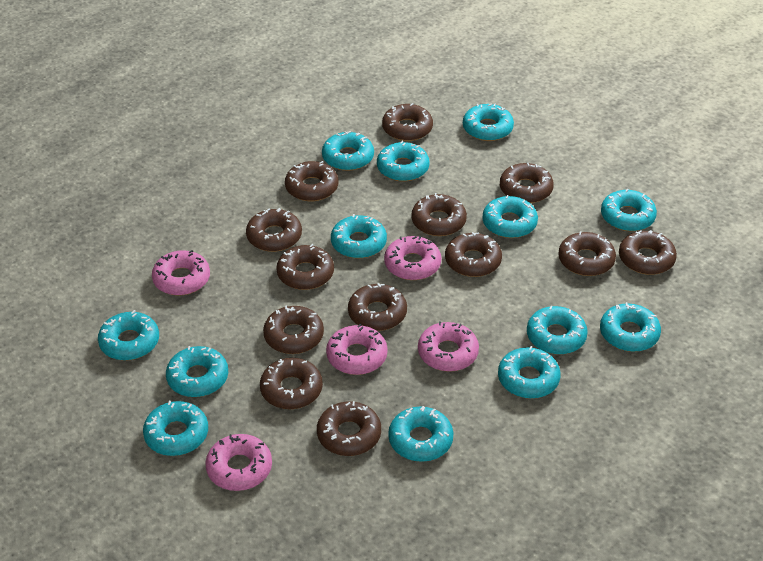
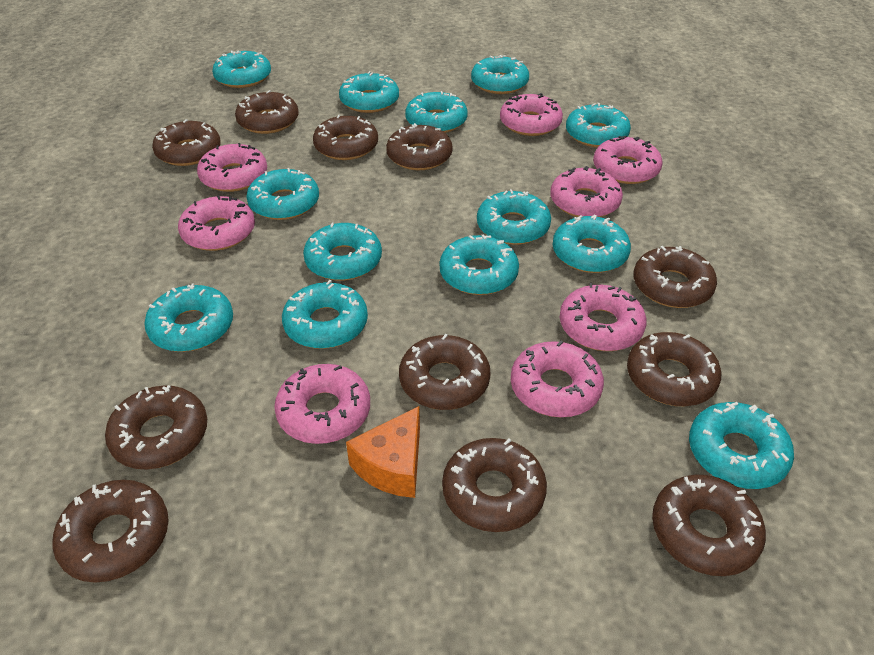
brown donut: 13 -> 11
orange cheese: 0 -> 1
pink donut: 5 -> 8

